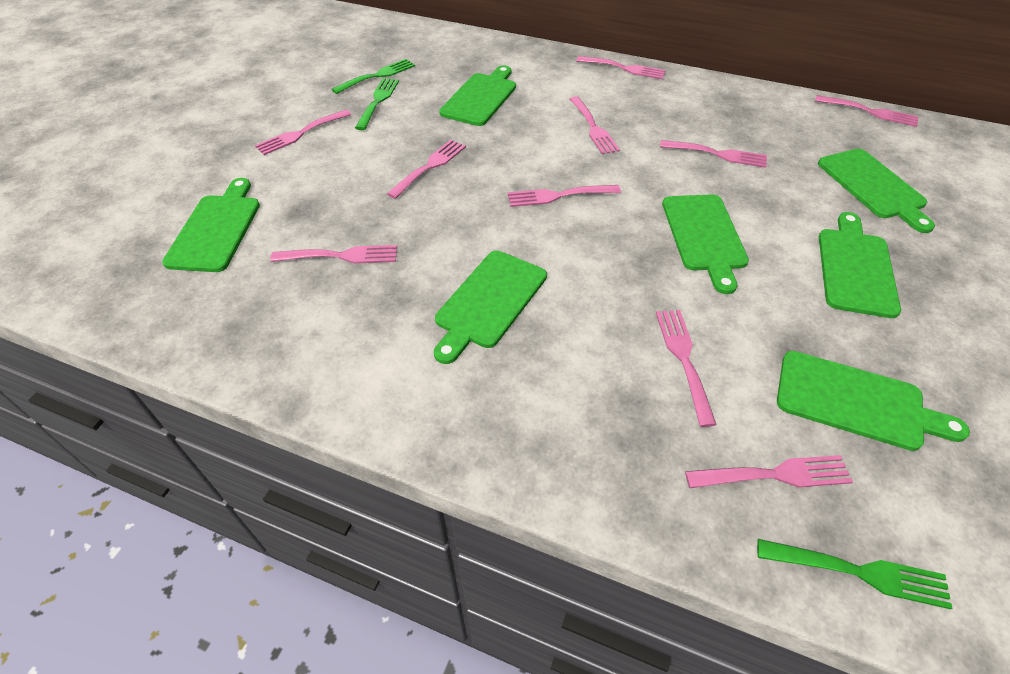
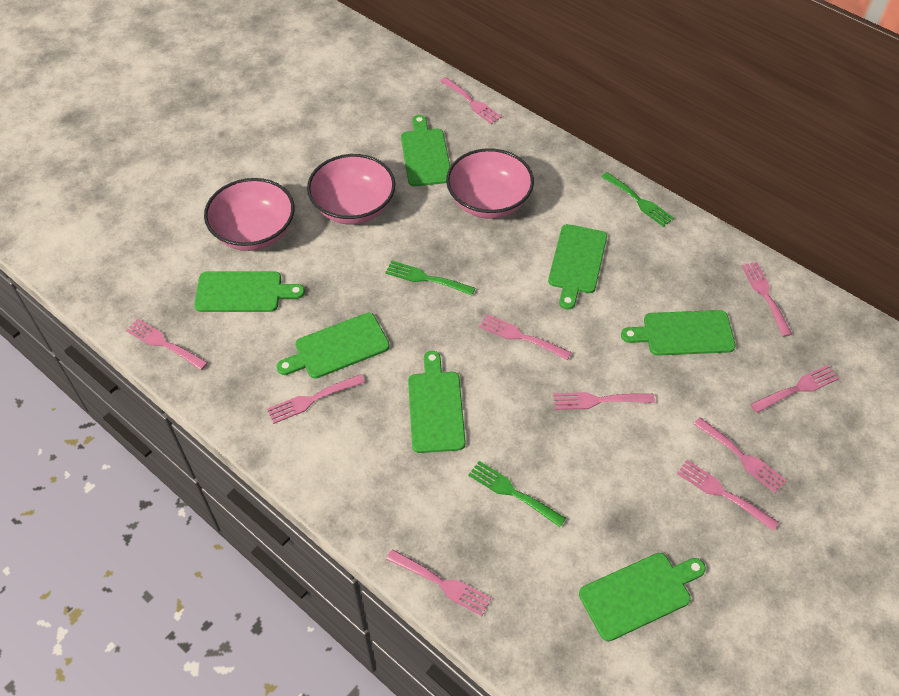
pink bowl: 0 -> 3

